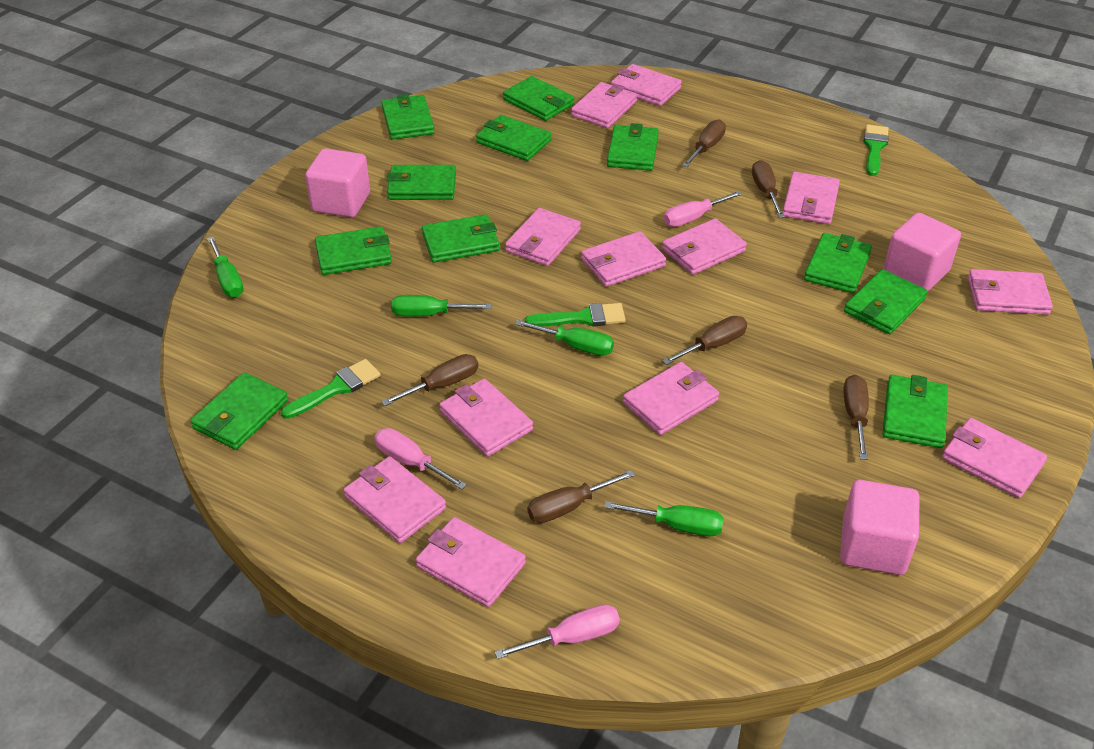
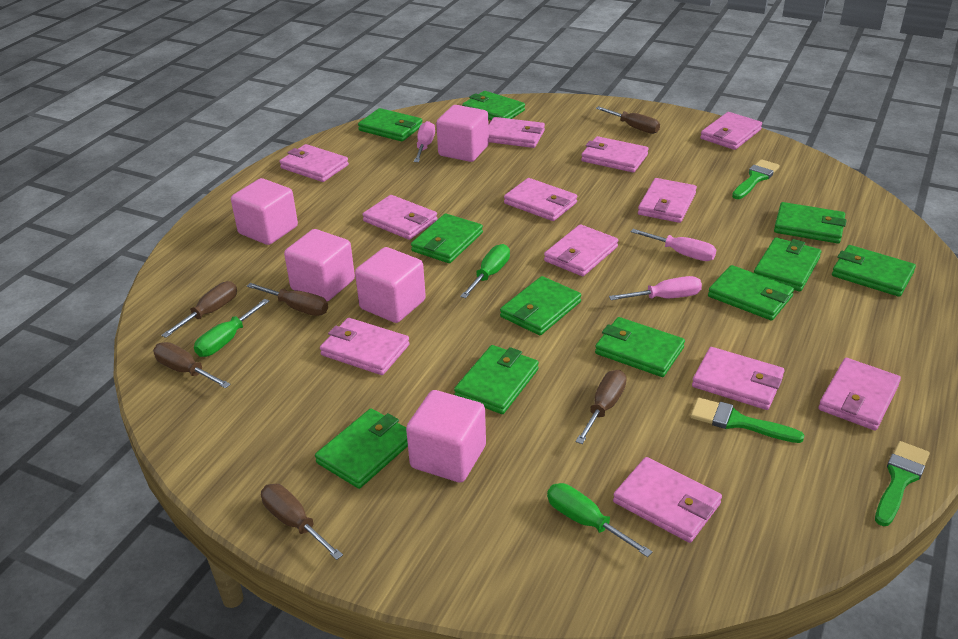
green screwdriver: 4 -> 3
pink cube: 3 -> 5

